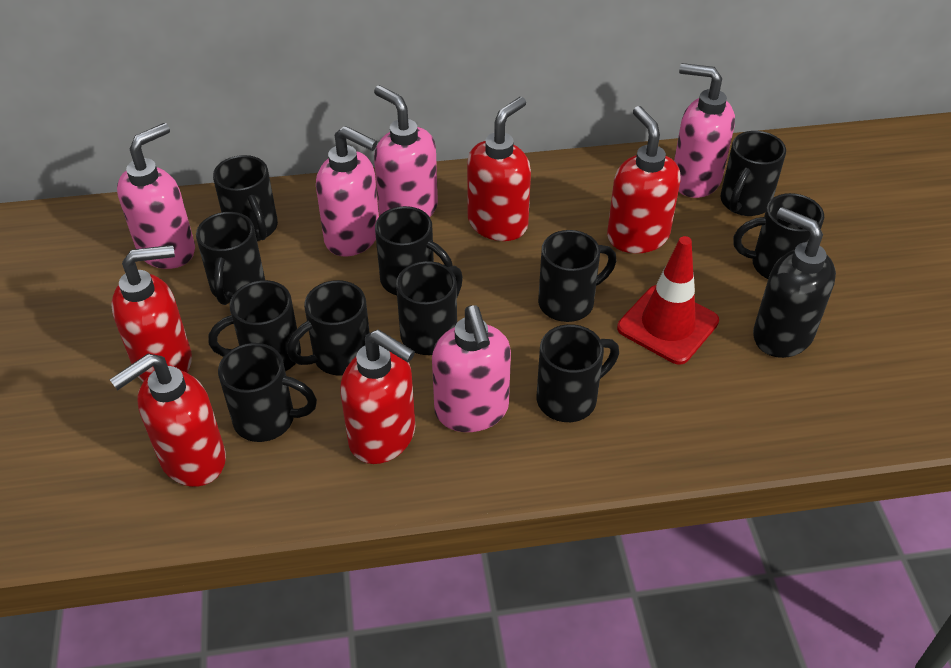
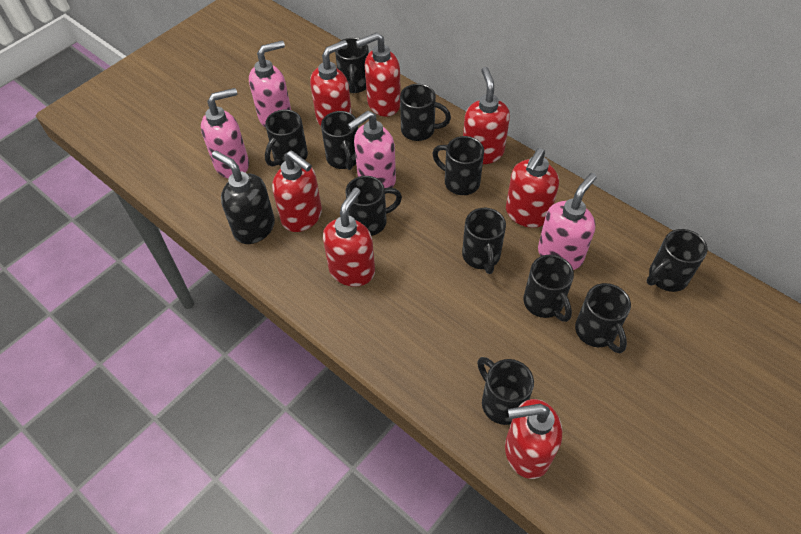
pink soap dispenser: 5 -> 4
red soap dispenser: 5 -> 7
red traffic cone: 1 -> 0

